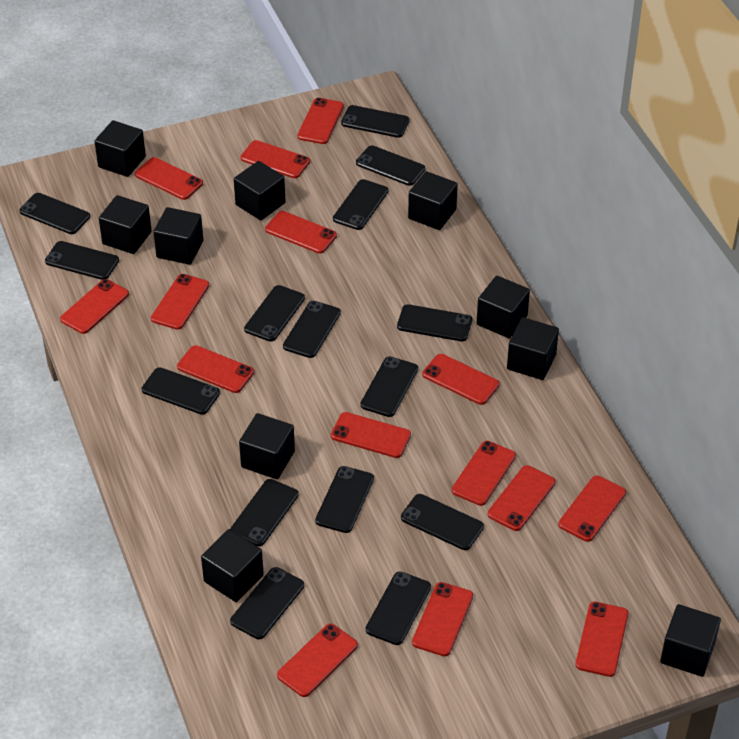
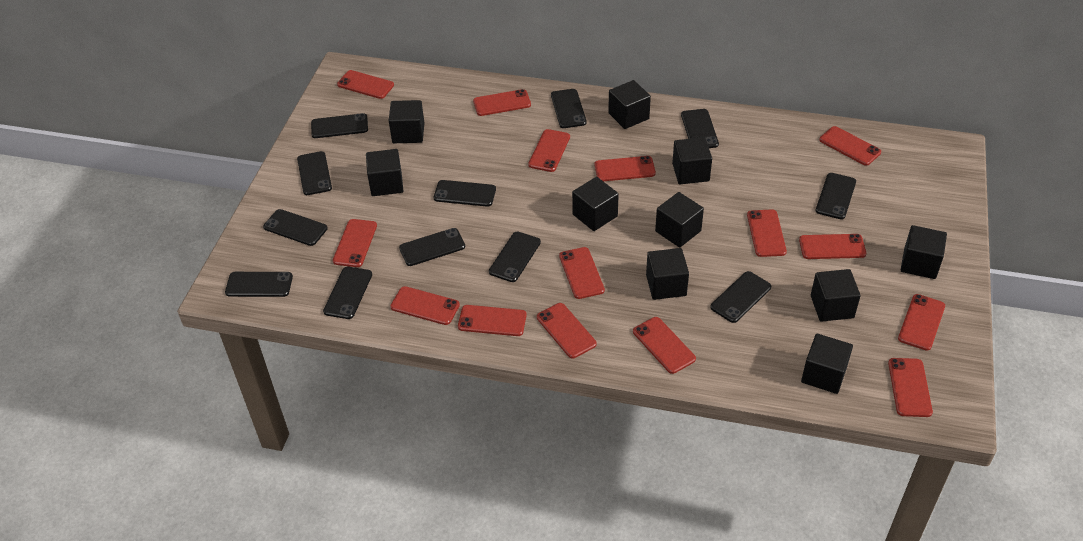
black phone: 15 -> 12

